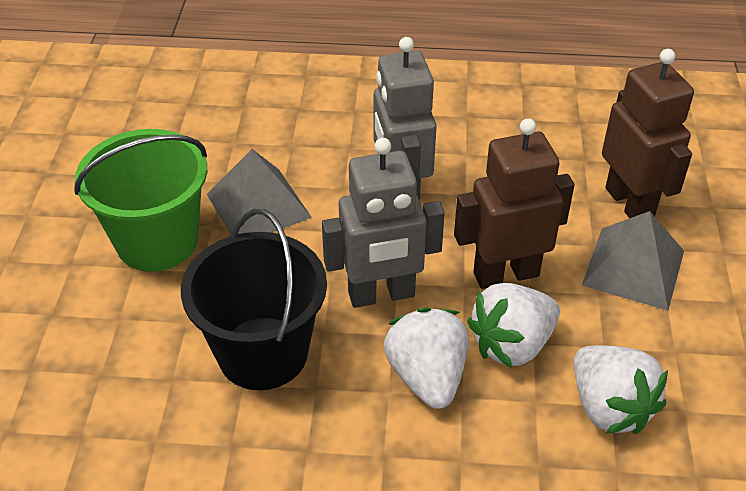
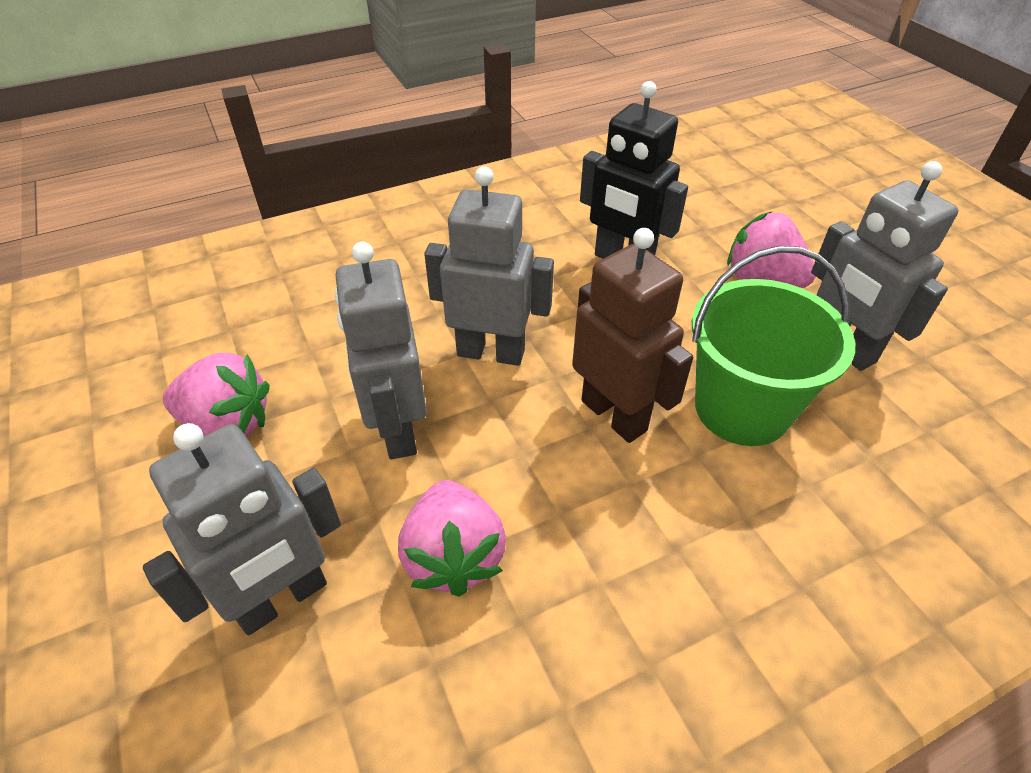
black bucket: 1 -> 0
black robot: 0 -> 1
brown robot: 2 -> 1
grey pyramid: 2 -> 0
grey robot: 2 -> 4
pink strawberry: 0 -> 3
white strawberry: 3 -> 0

